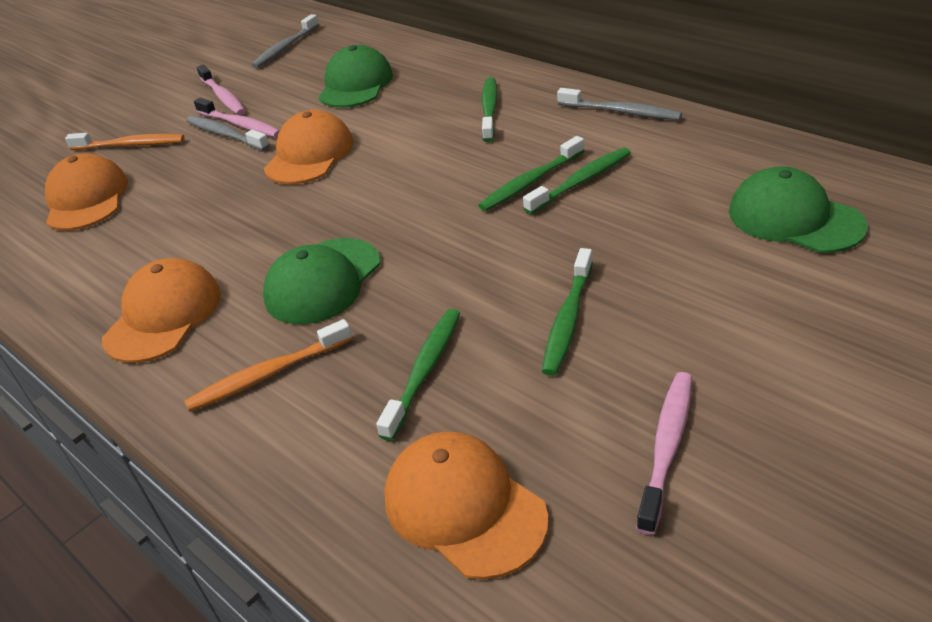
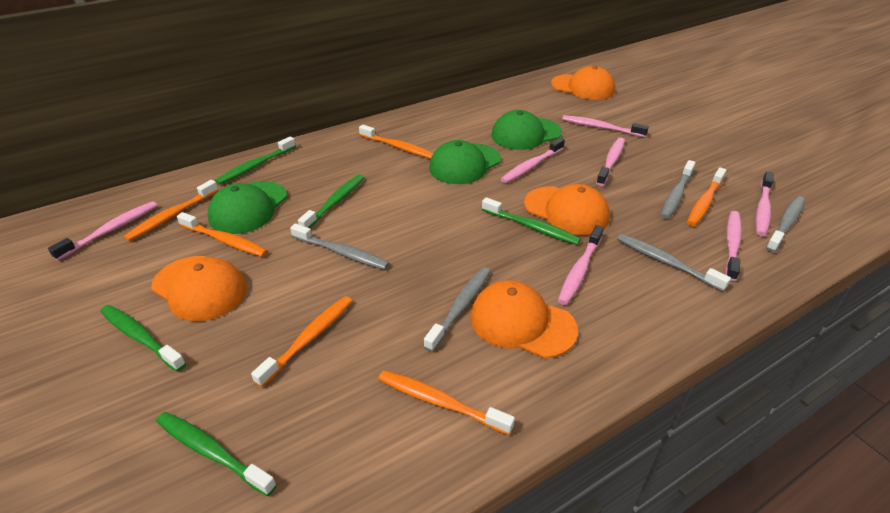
grey toothbrush: 3 -> 5
orange toothbrush: 2 -> 6
pink toothbrush: 3 -> 7

